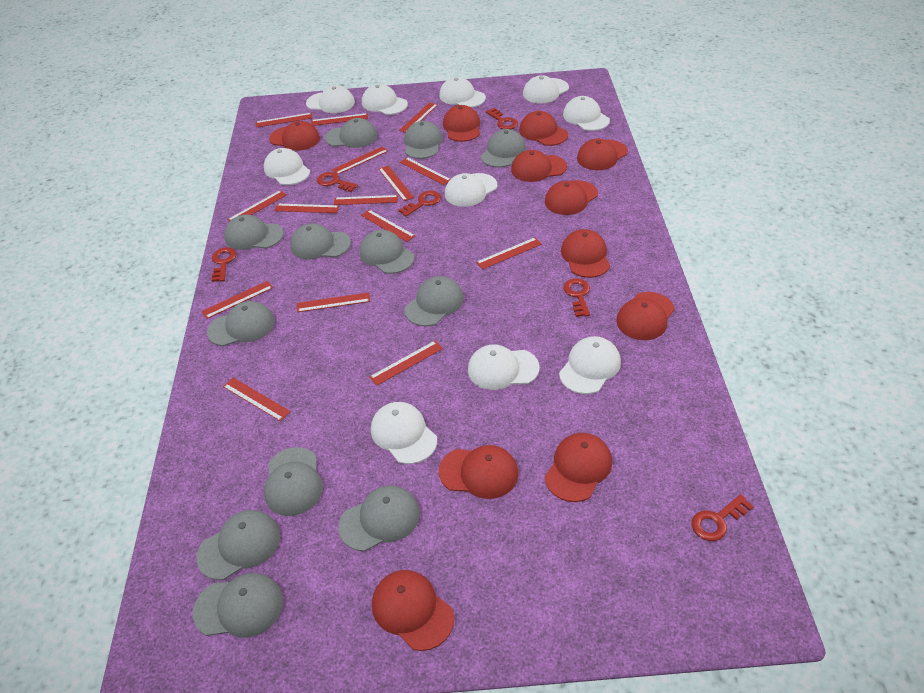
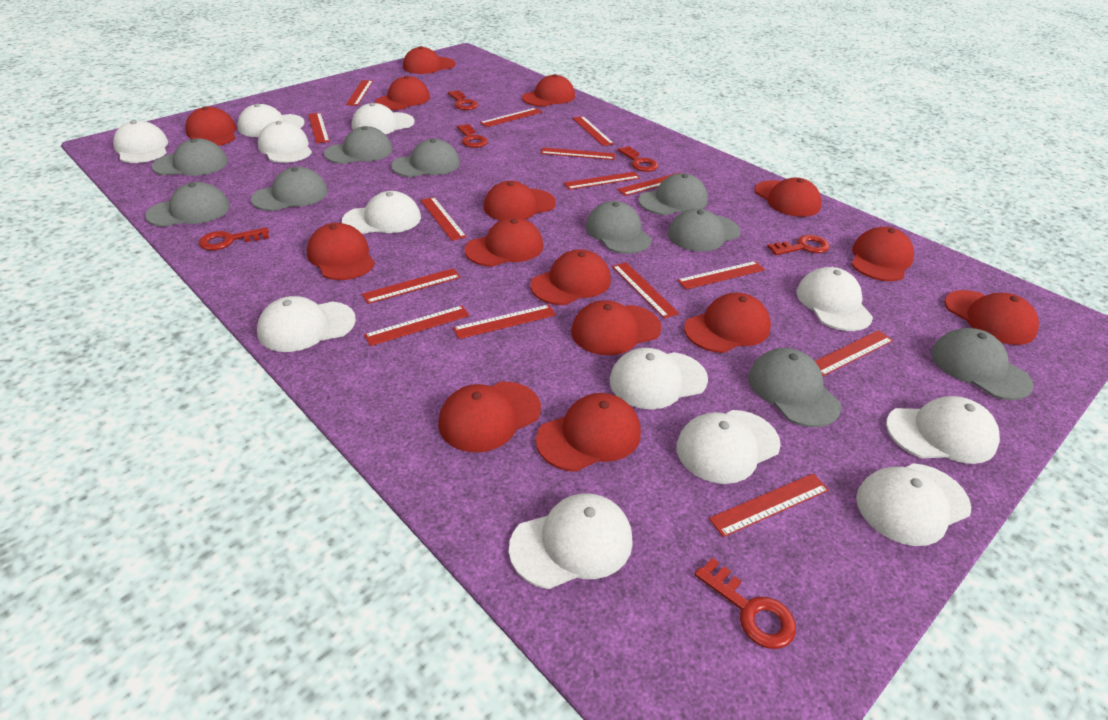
grey cap: 12 -> 10
red cap: 11 -> 15
white cap: 10 -> 12

